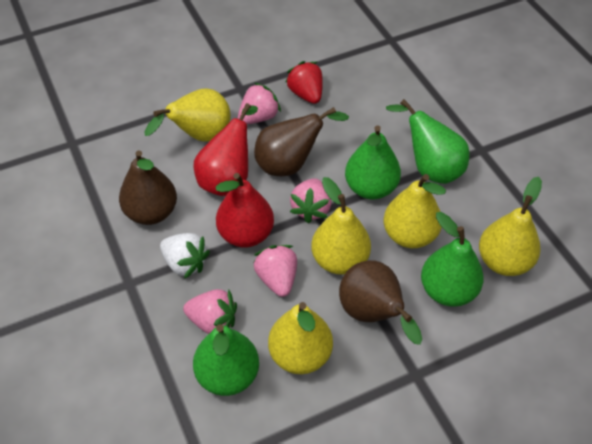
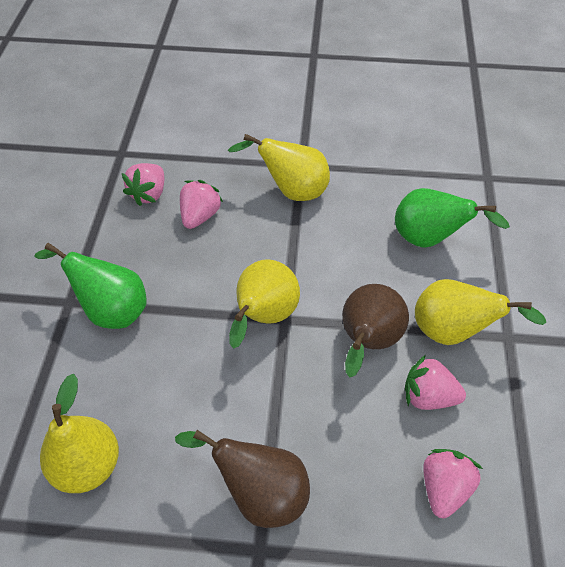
brown pear: 3 -> 2
green pear: 4 -> 2
red pear: 2 -> 0
red strawberry: 1 -> 0
white strawberry: 1 -> 0
yellow pear: 5 -> 4

